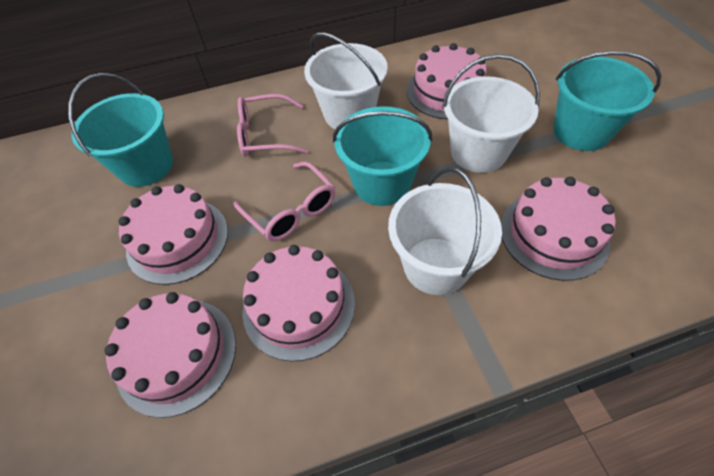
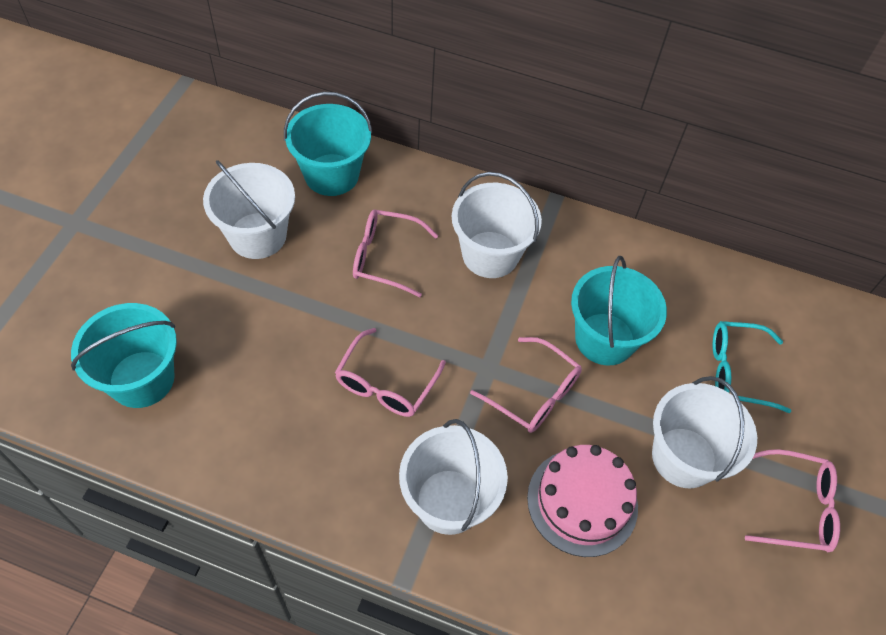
pink cake: 5 -> 1
pink glasses: 2 -> 4
turquoise glasses: 0 -> 1
white bucket: 3 -> 4

